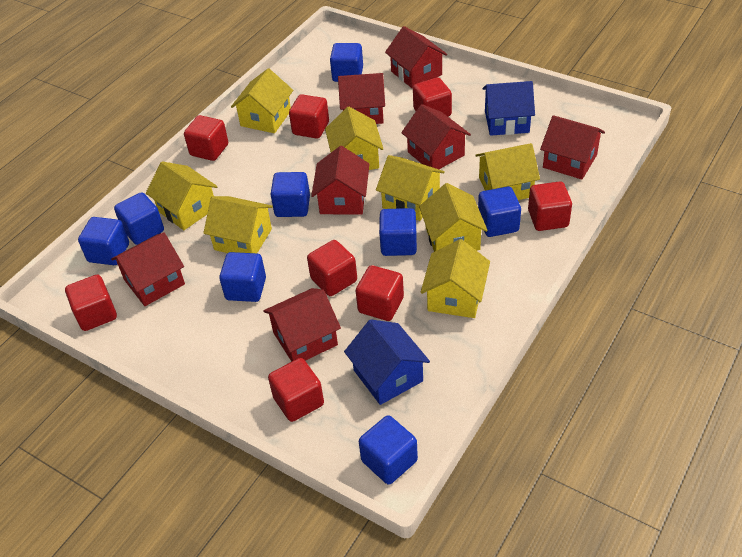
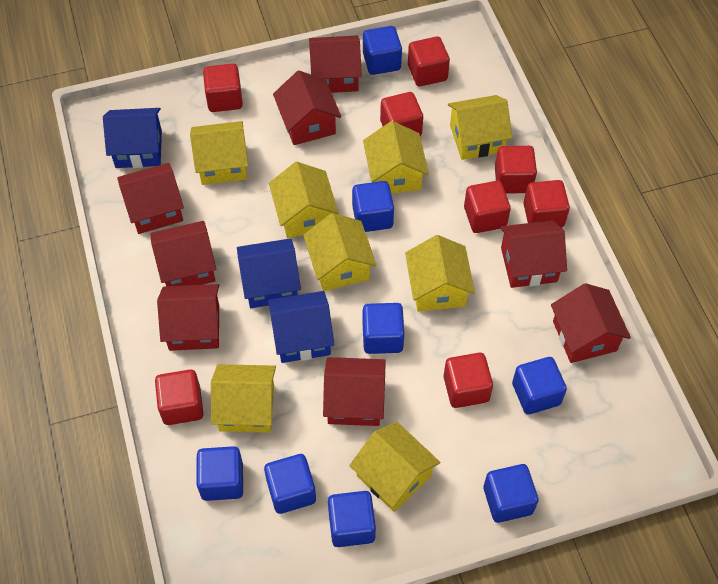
blue house: 2 -> 3
red house: 7 -> 8

